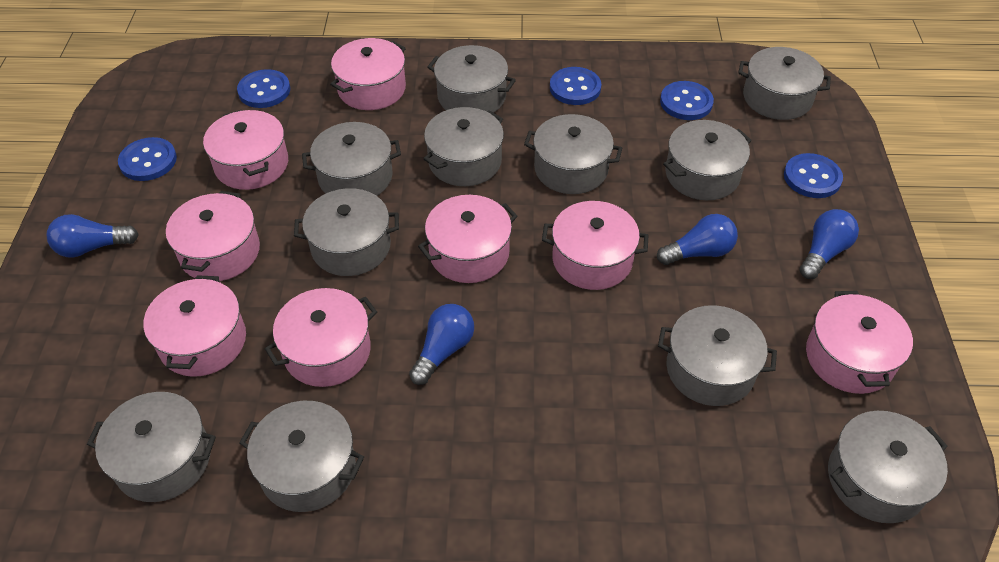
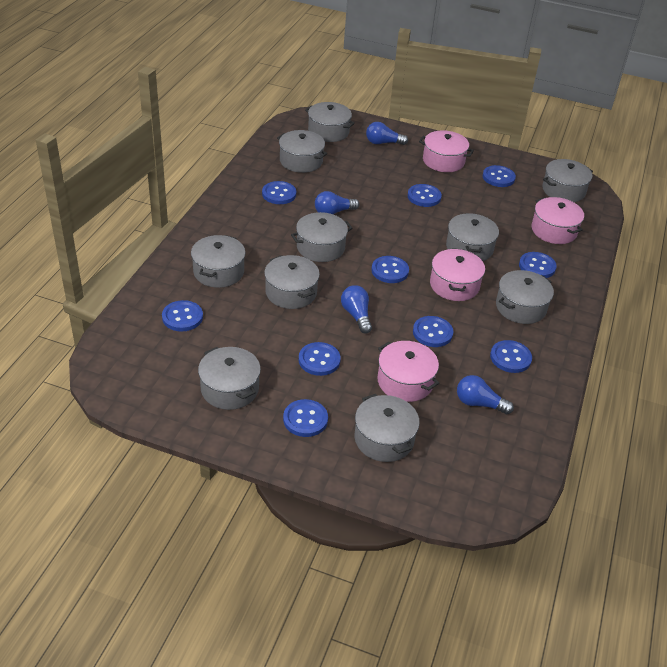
blue button: 5 -> 10
grey pot: 11 -> 10
pink pot: 8 -> 4

